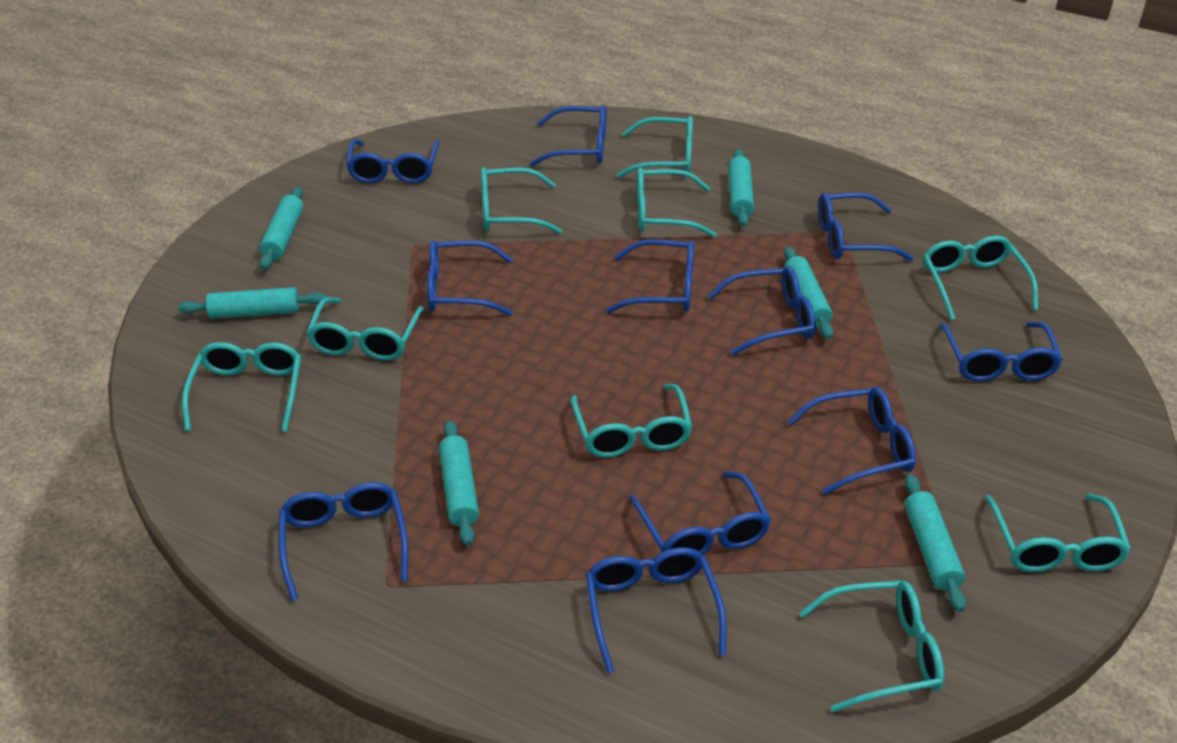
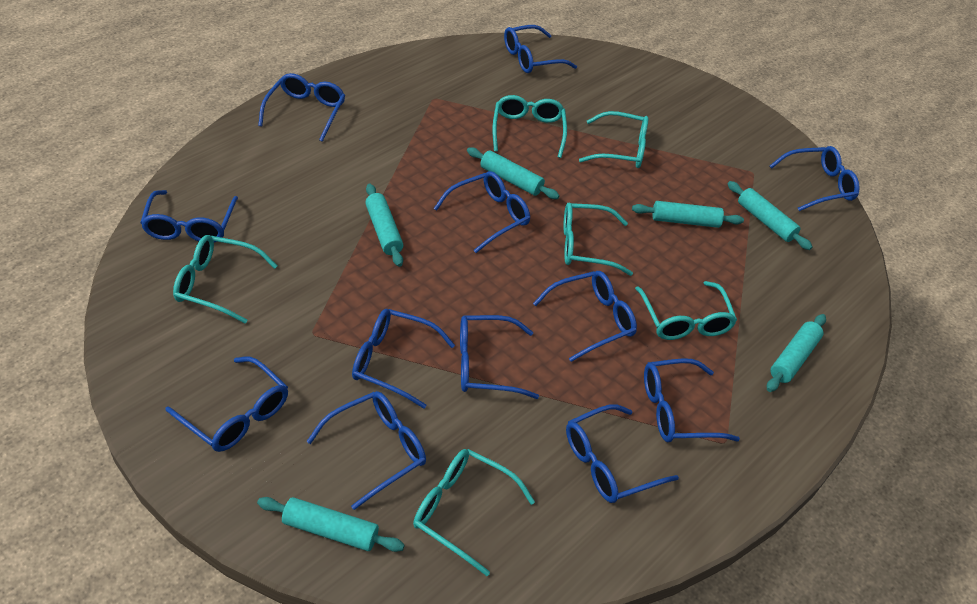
blue glasses: 11 -> 12
turquoise glasses: 9 -> 6

